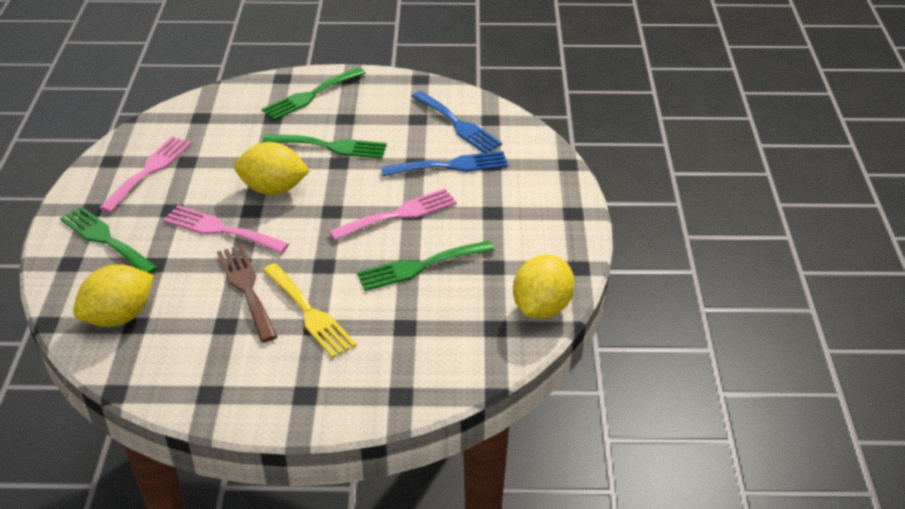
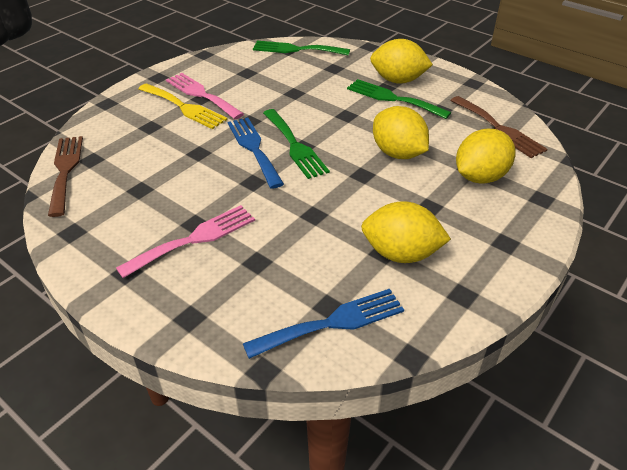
brown fork: 1 -> 2
green fork: 4 -> 3
pink fork: 3 -> 2
yellow lemon: 3 -> 4

